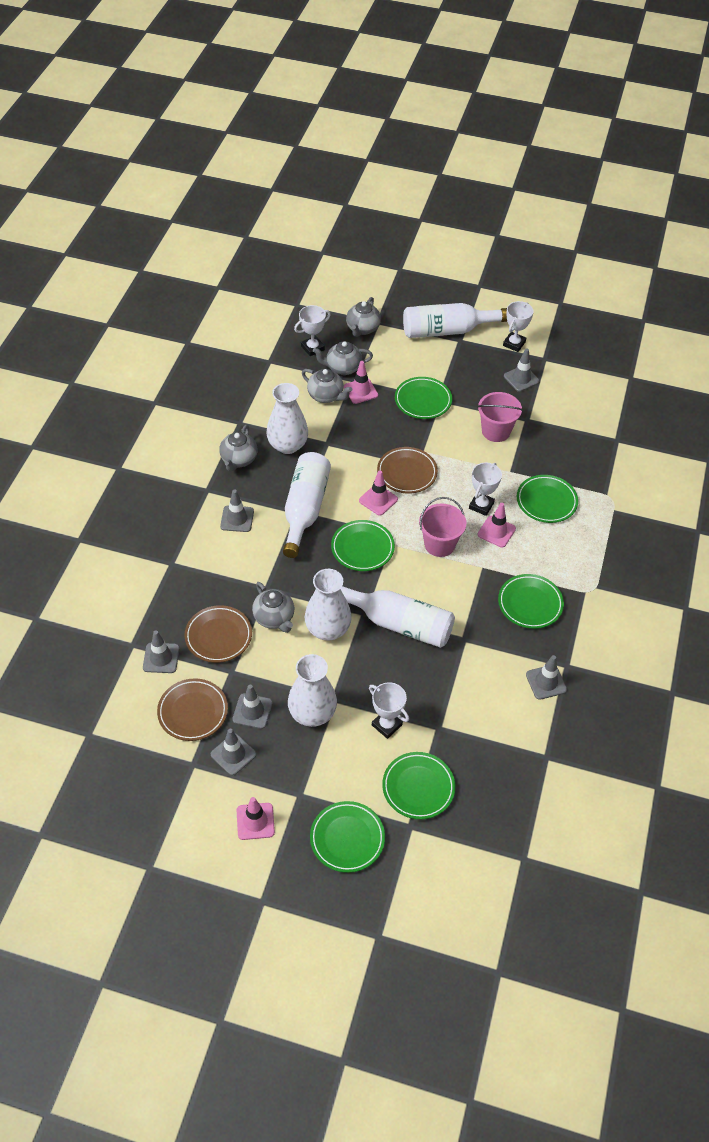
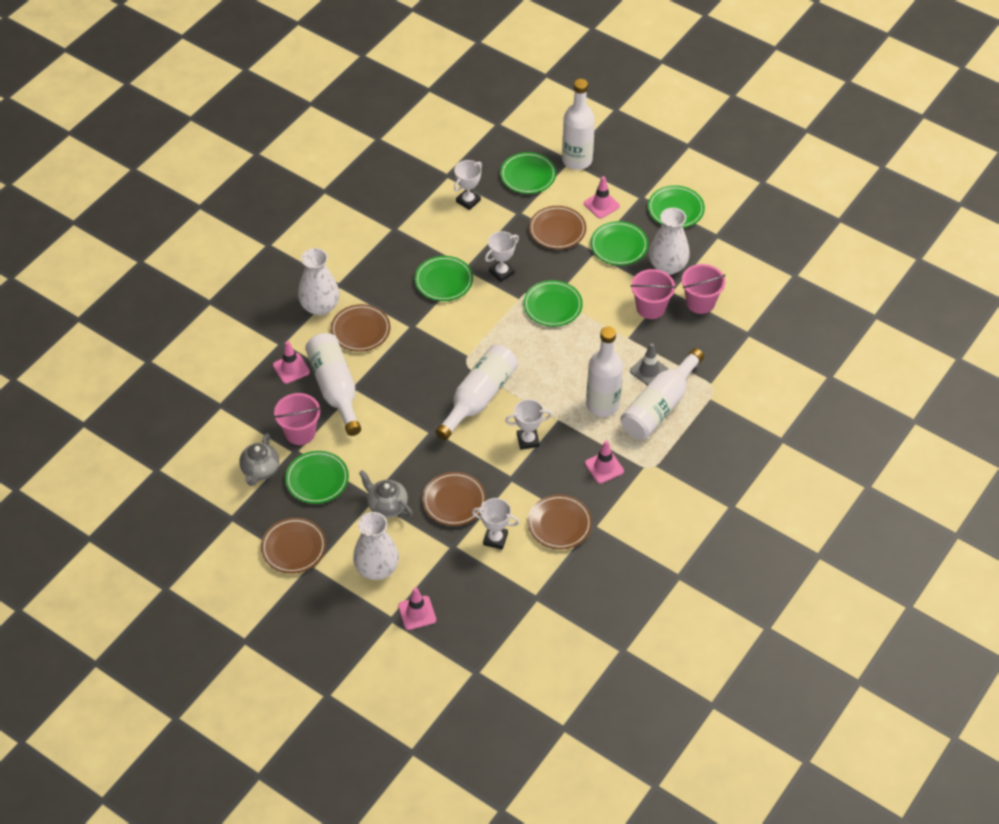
brown plate: 3 -> 5
grey teapot: 5 -> 2
grey traffic cone: 6 -> 1
pink bucket: 2 -> 3
white bottle: 3 -> 5

